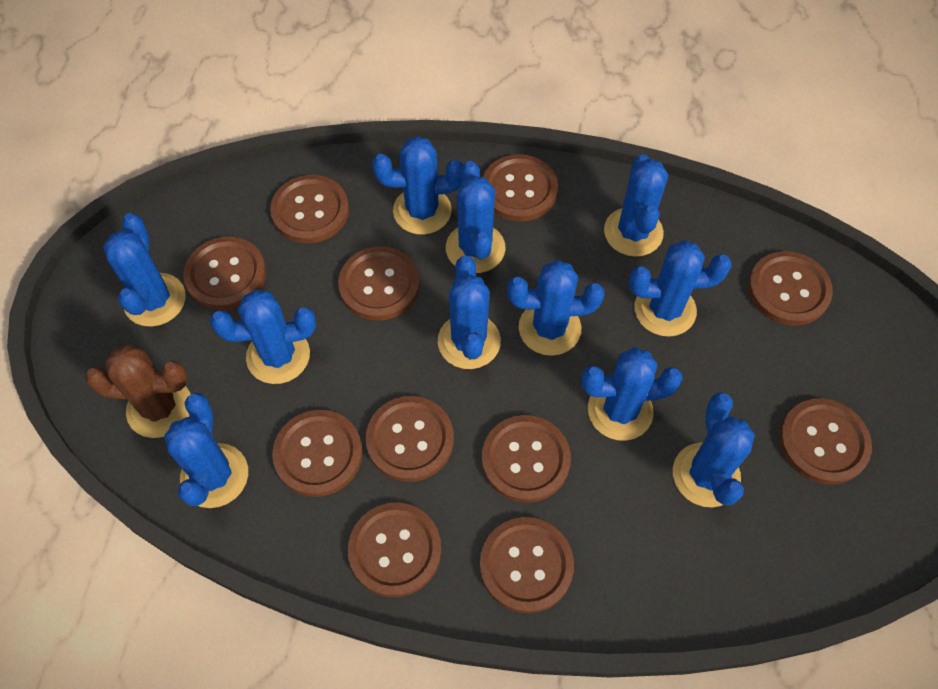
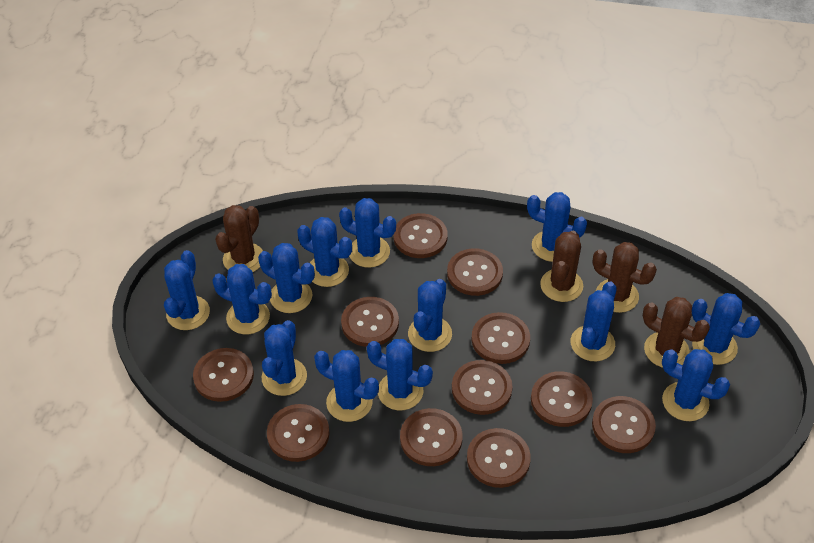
blue cactus: 11 -> 13
brown cactus: 1 -> 4

